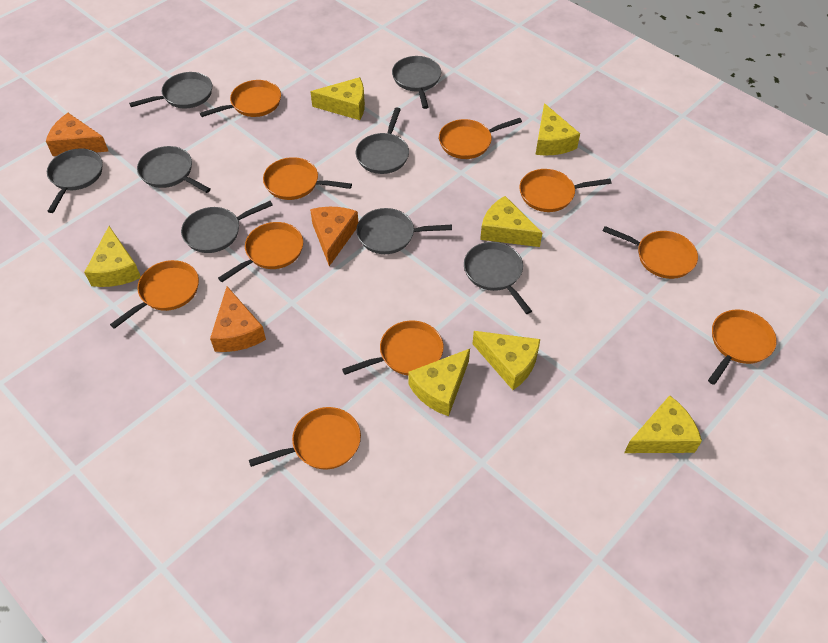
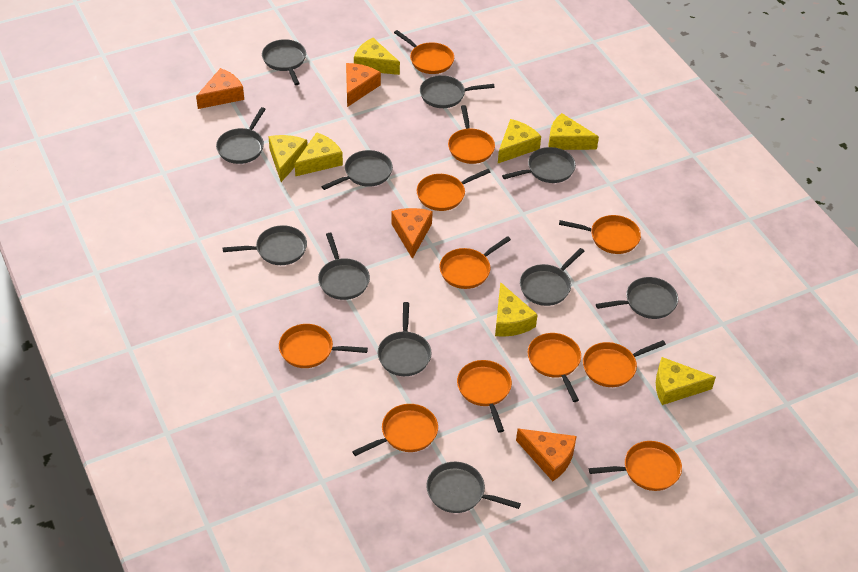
grey pan: 8 -> 11
orange cheese: 3 -> 4
orange pan: 10 -> 11

